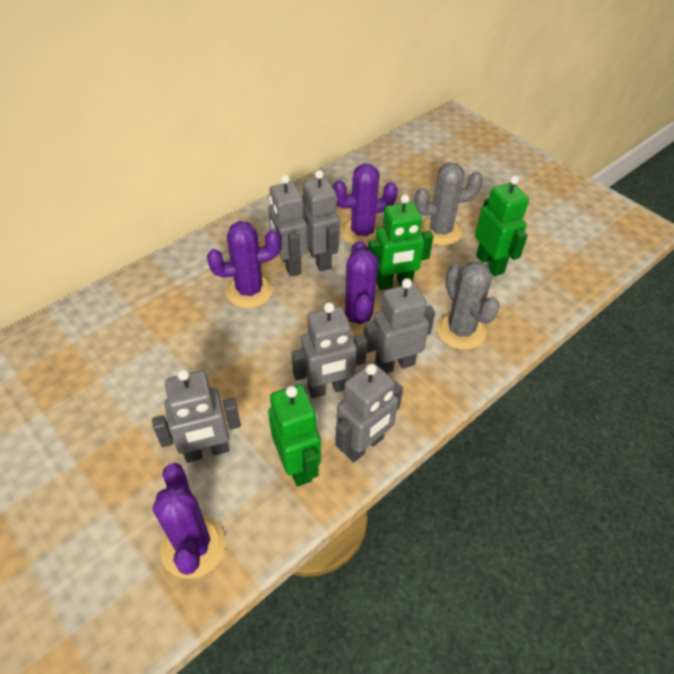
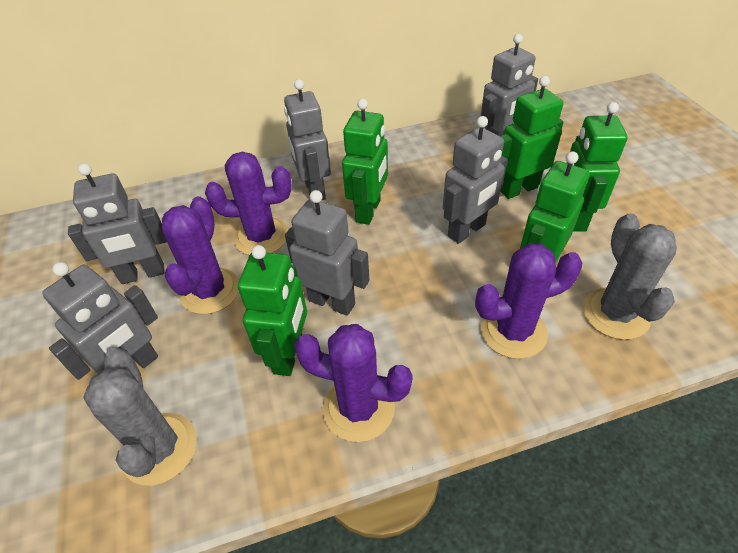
green robot: 3 -> 5

